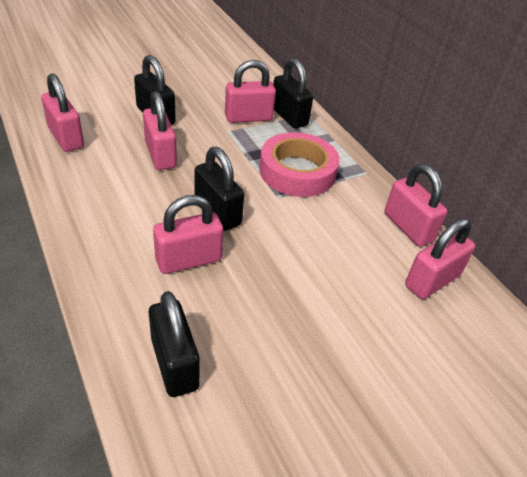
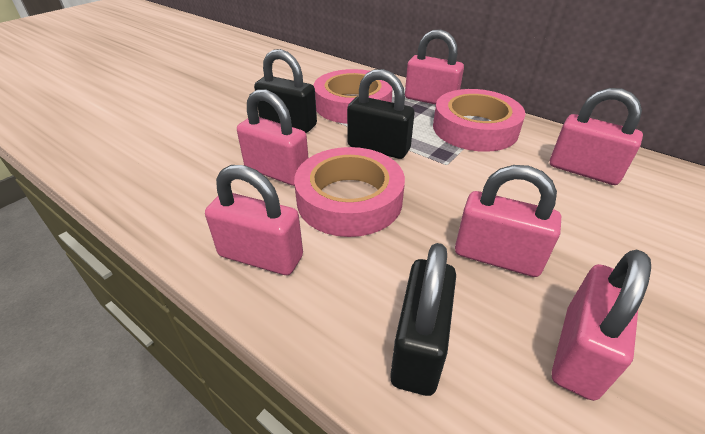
black padlock: 4 -> 3
pink tape: 1 -> 3

